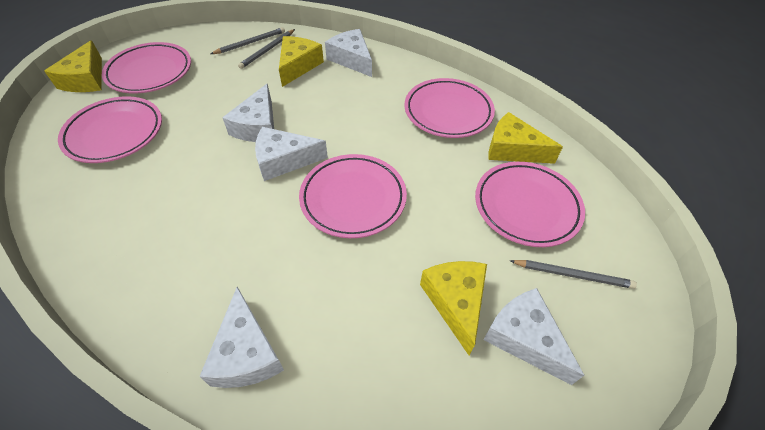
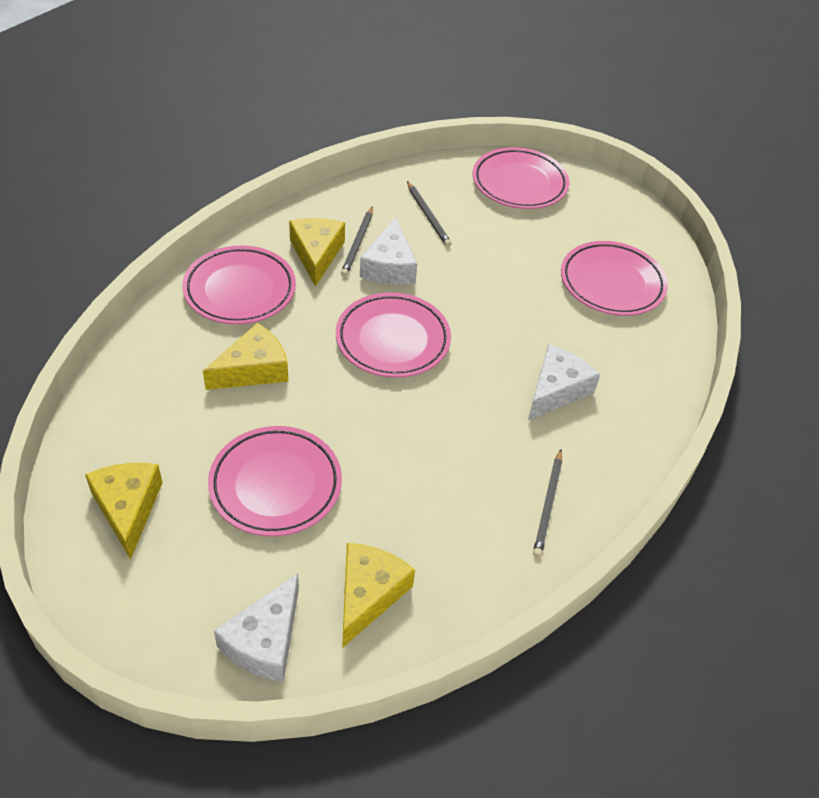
white cheese: 5 -> 3

